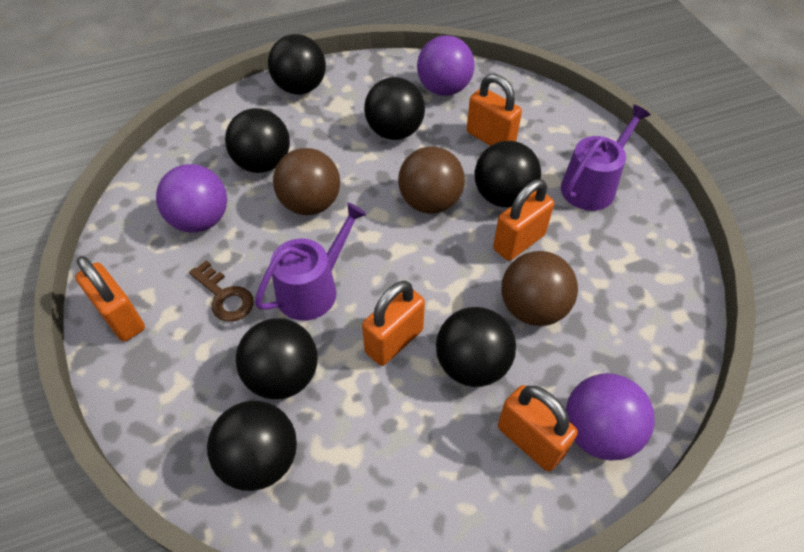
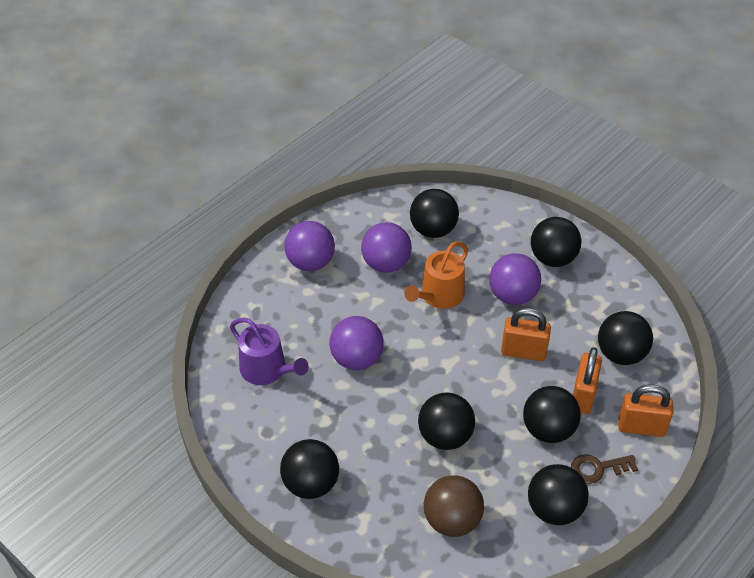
brown ball: 3 -> 1
orange padlock: 5 -> 3
orange watering can: 0 -> 1
purple ball: 3 -> 4
purple watering can: 2 -> 1

